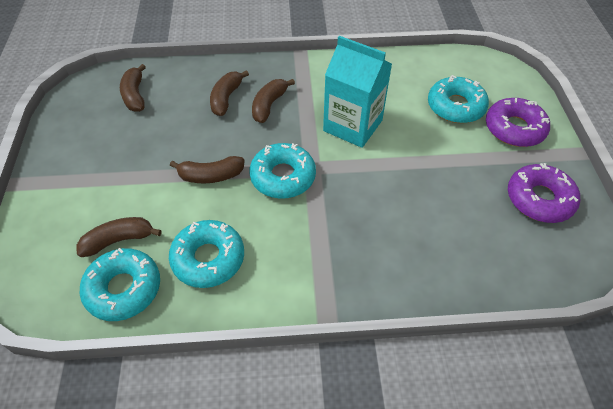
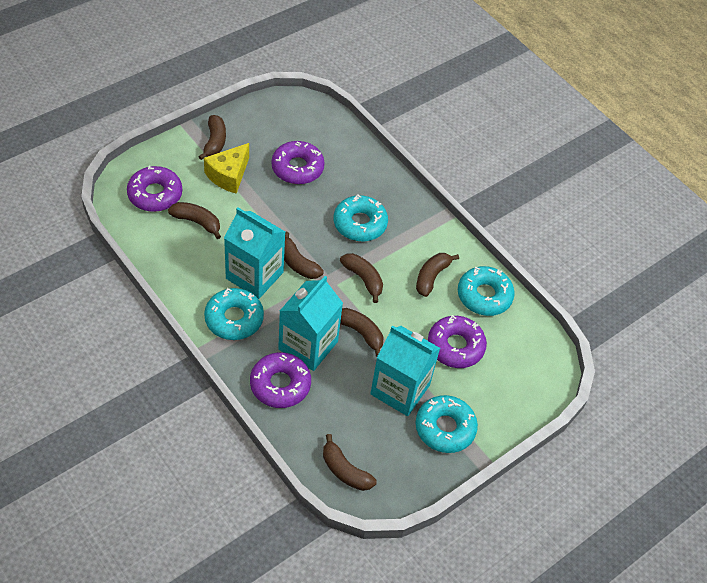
brown banana: 5 -> 7
purple donut: 2 -> 4
turquoise carton: 1 -> 3
yellow cheese: 0 -> 1

